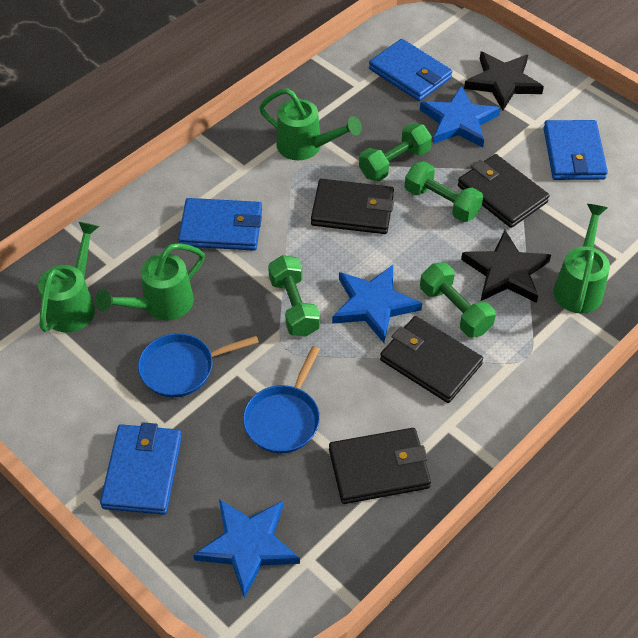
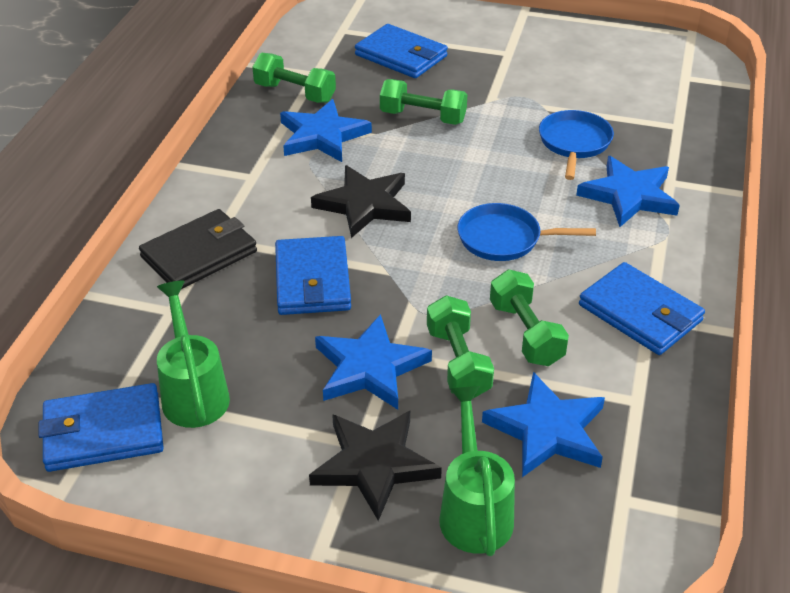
black wallet: 4 -> 1
blue star: 3 -> 4
green watering can: 4 -> 2

